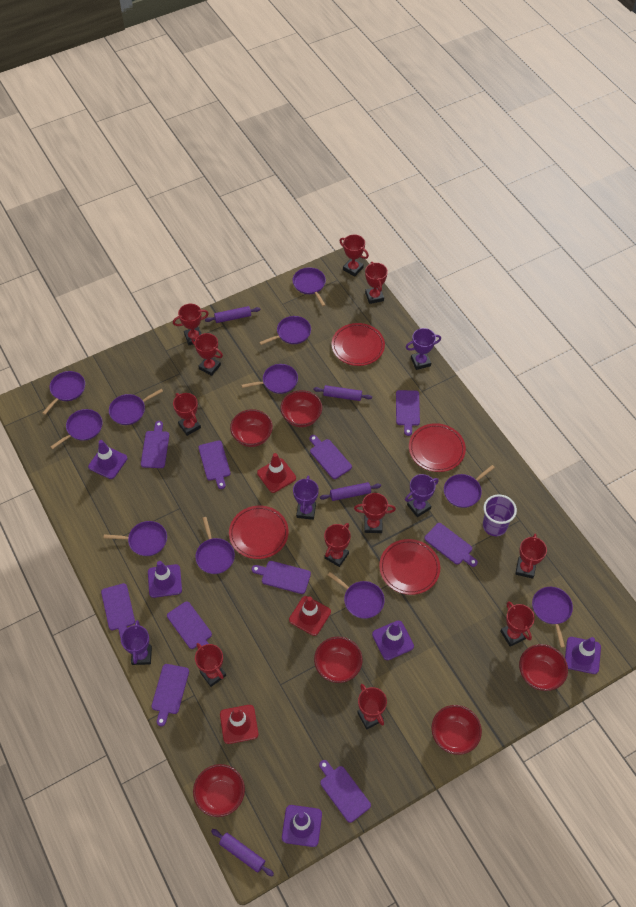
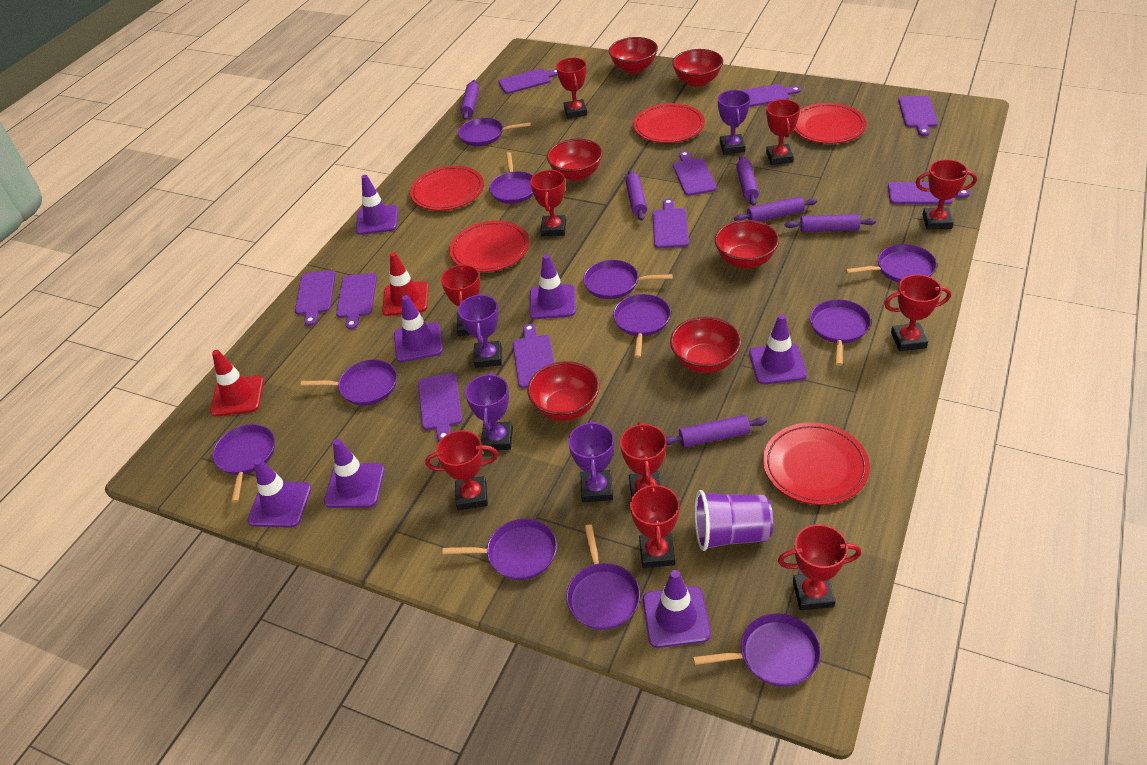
purple rolling pin: 4 -> 6
purple traffic cone: 5 -> 7
red plate: 4 -> 5
red traffic cone: 3 -> 2
red trophy: 11 -> 10

